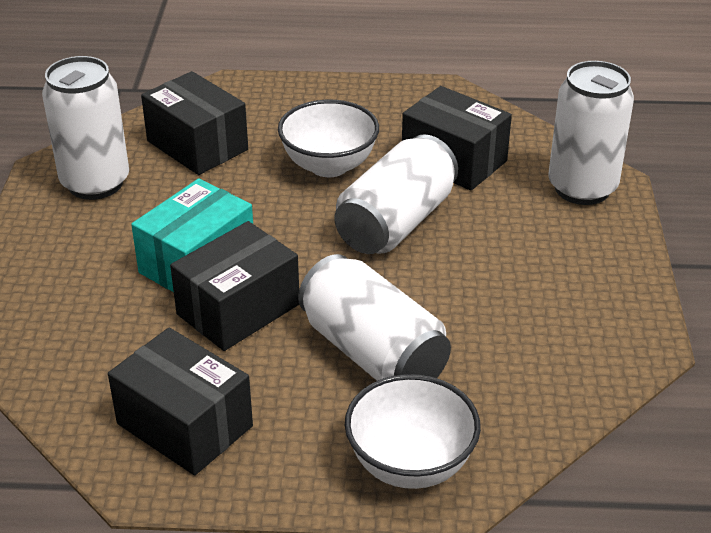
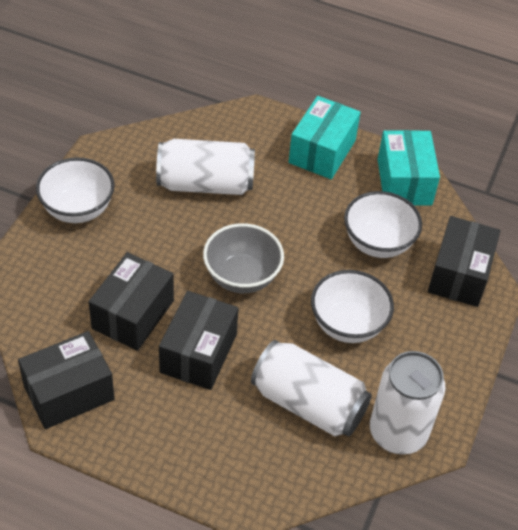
grey bowl: 0 -> 1
turquoise box: 1 -> 2
white bowl: 2 -> 3
white can: 4 -> 3

